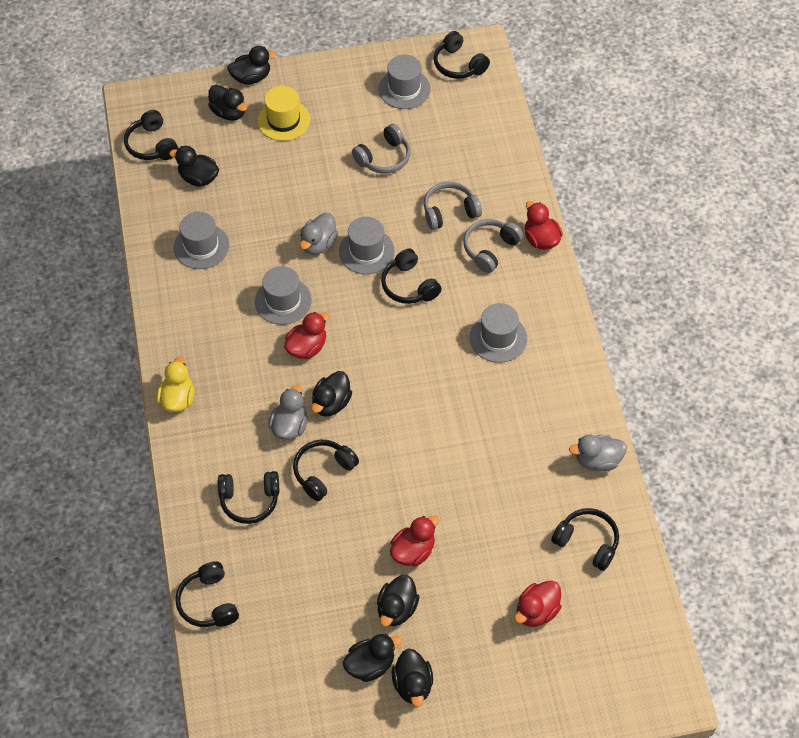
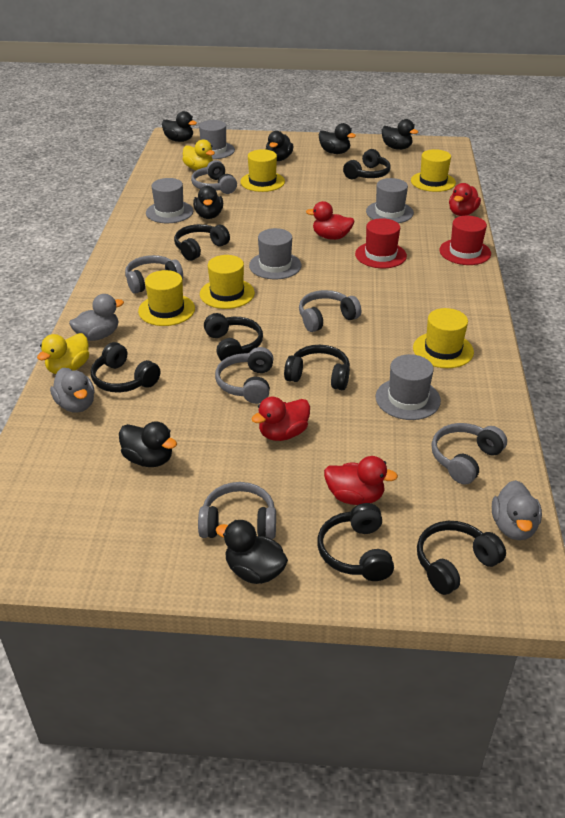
grey headphones: 3 -> 6
red hat: 0 -> 2
yellow duck: 1 -> 2
yellow hat: 1 -> 5

